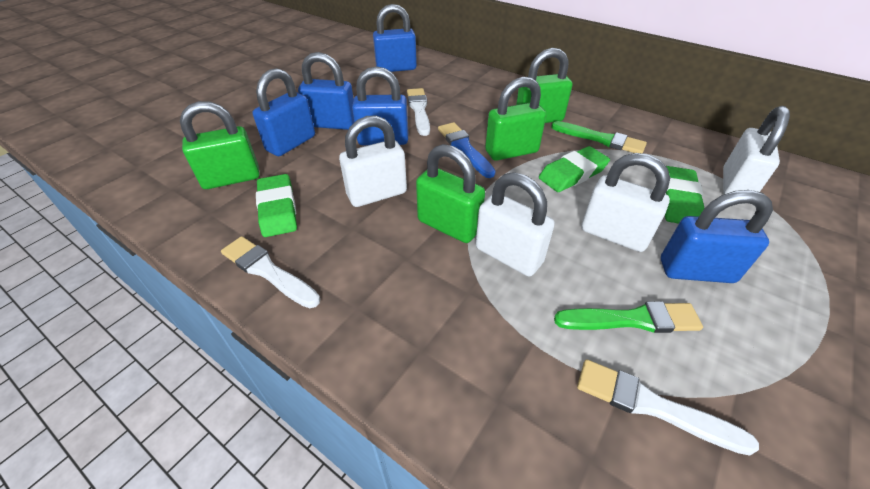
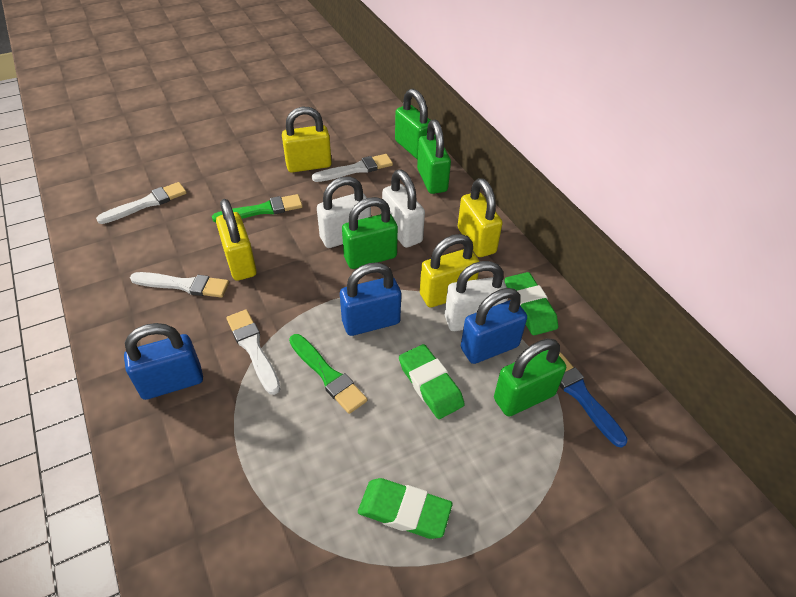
blue padlock: 5 -> 3
white brush: 3 -> 4
white padlock: 4 -> 3
yellow padlock: 0 -> 4

